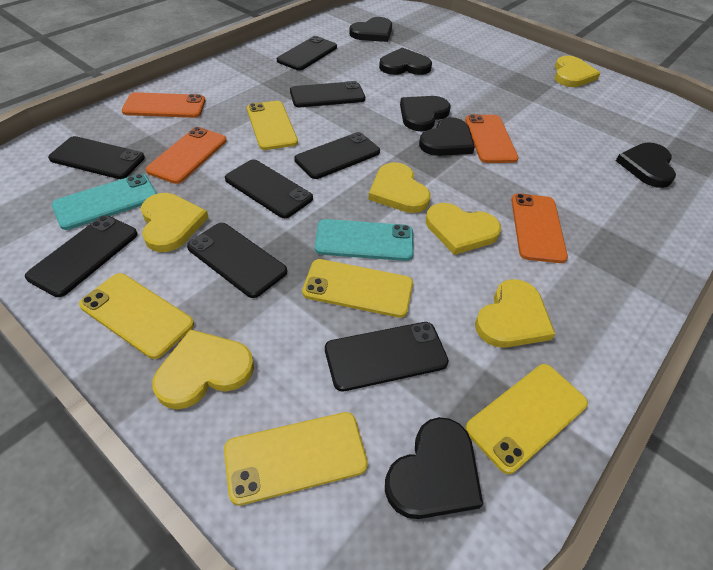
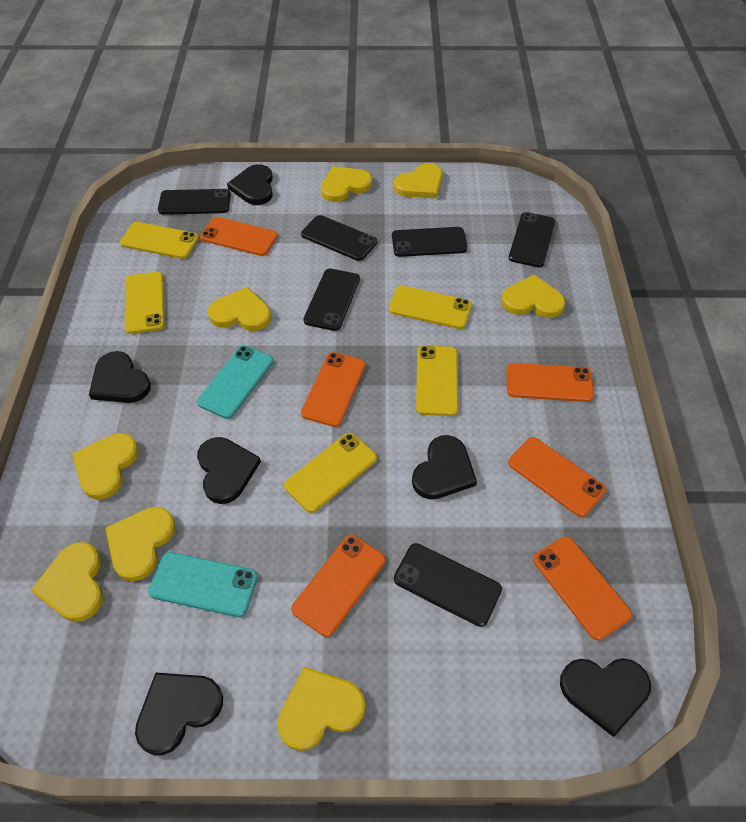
black phone: 8 -> 6
orange phone: 4 -> 6
yellow heart: 6 -> 8

